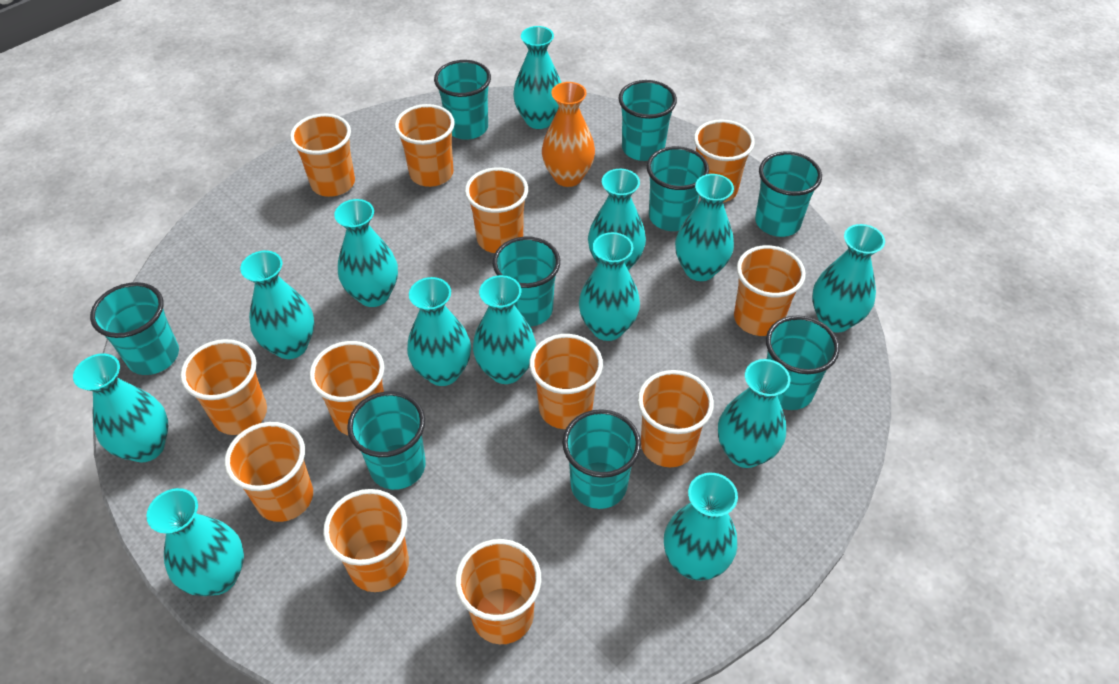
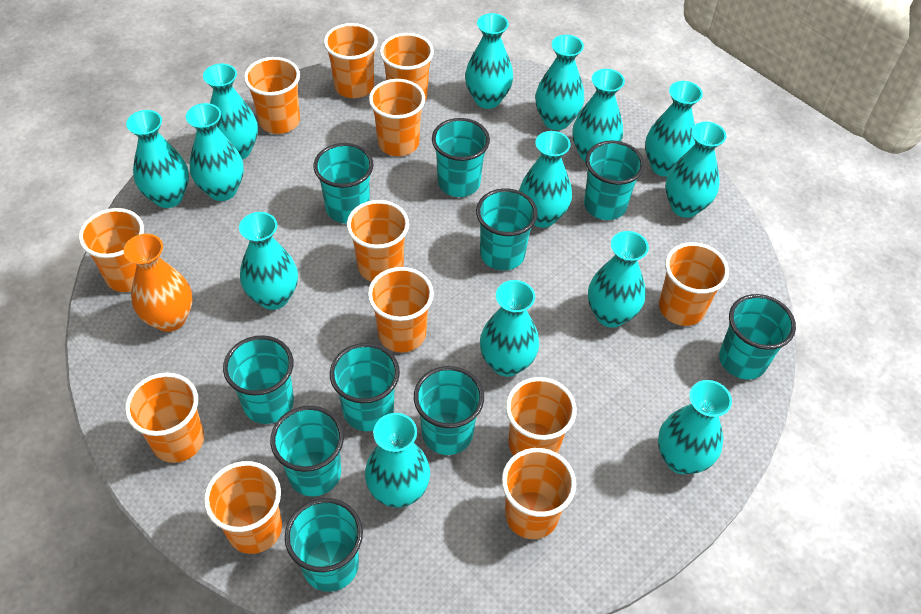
turquoise cup: 9 -> 10
turquoise vase: 13 -> 14

